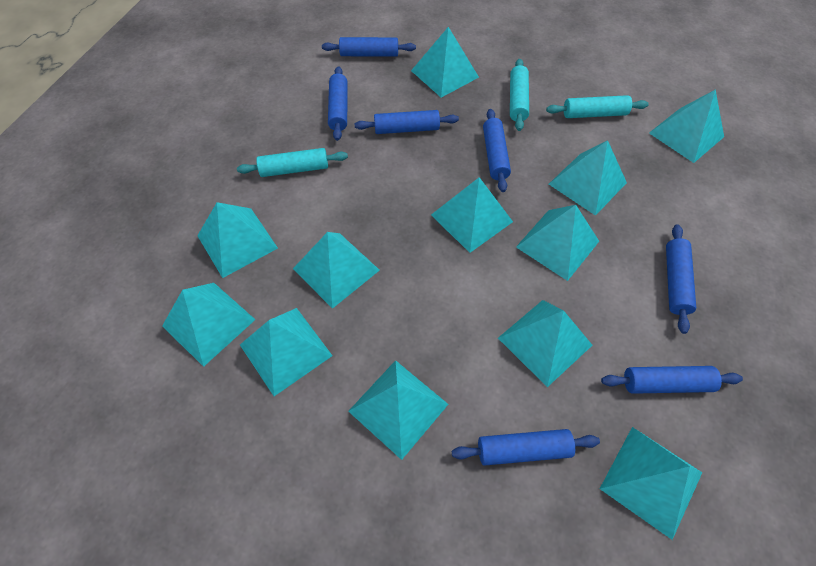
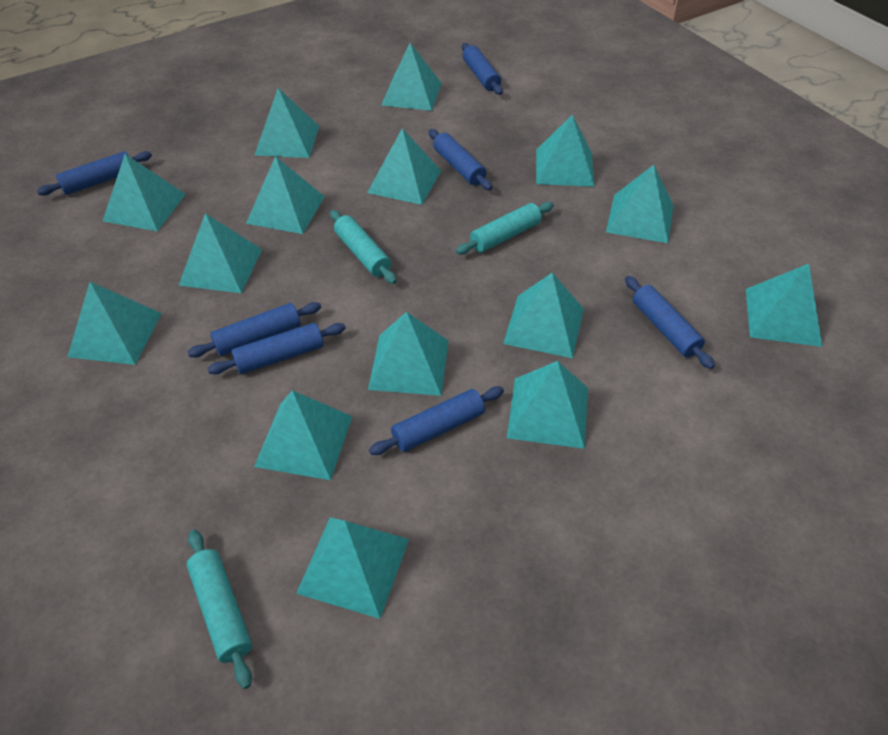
turquoise pyramid: 12 -> 15

